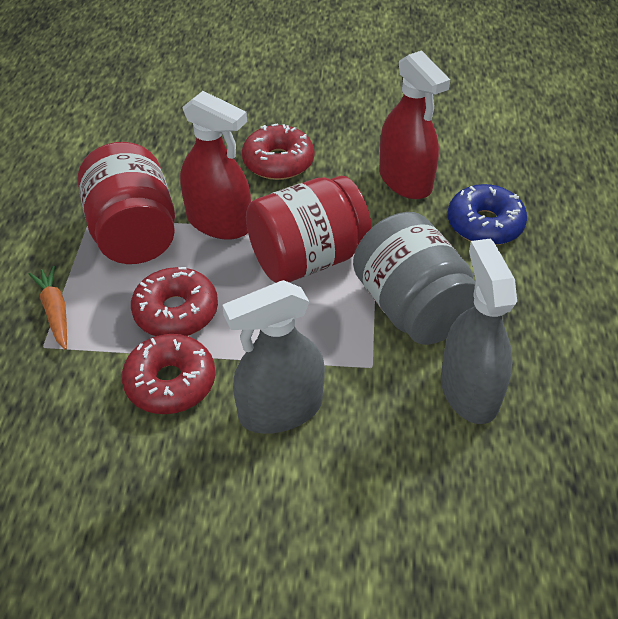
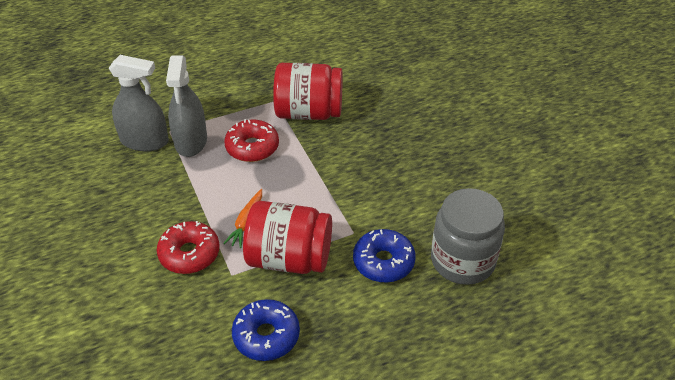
blue donut: 1 -> 2
red donut: 3 -> 2
red spray bottle: 2 -> 0

